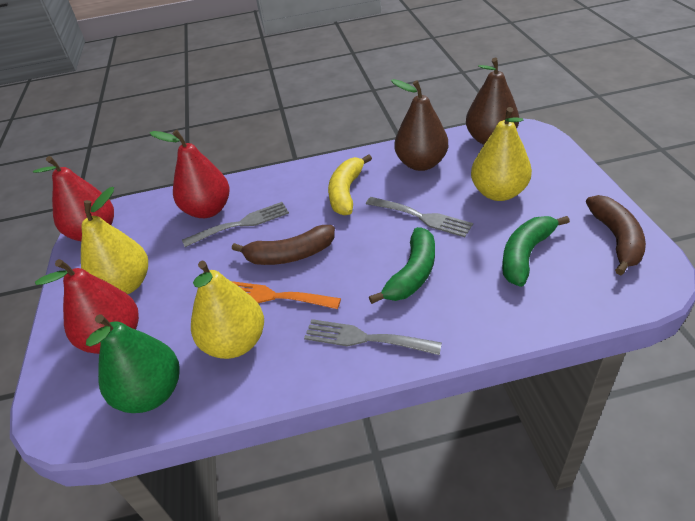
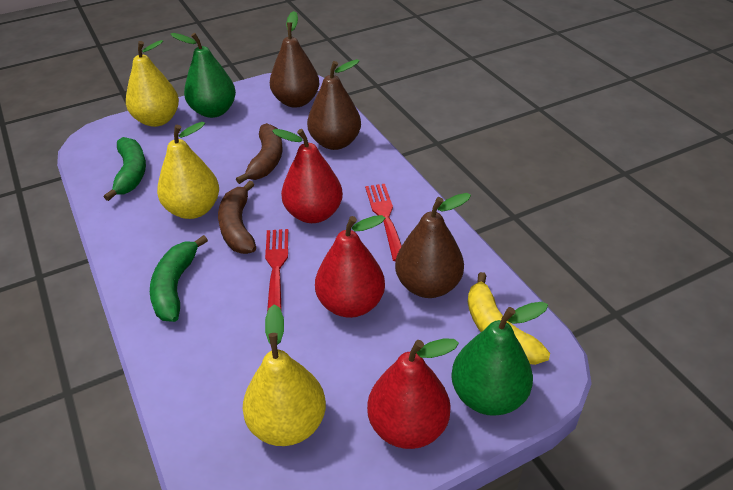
brown pear: 2 -> 3
green pear: 1 -> 2
grey fork: 3 -> 0
orange fork: 1 -> 0
red fork: 0 -> 2

